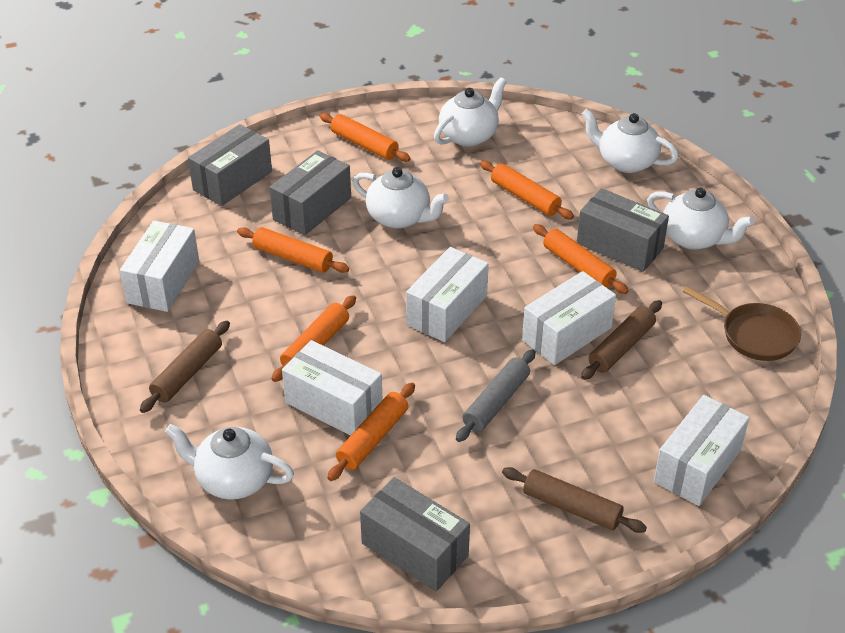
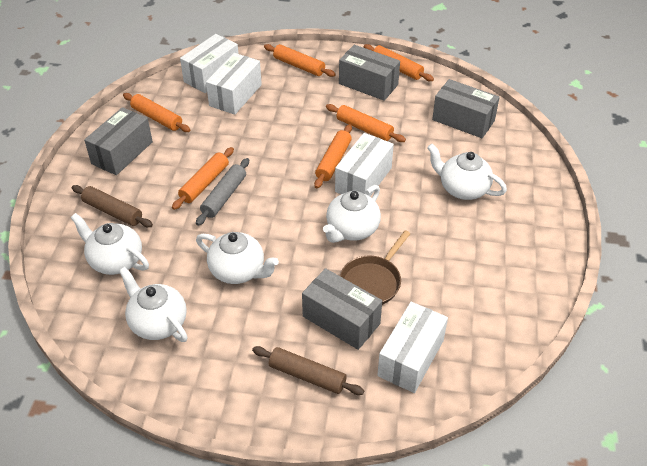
brown rolling pin: 3 -> 2
white box: 5 -> 4

